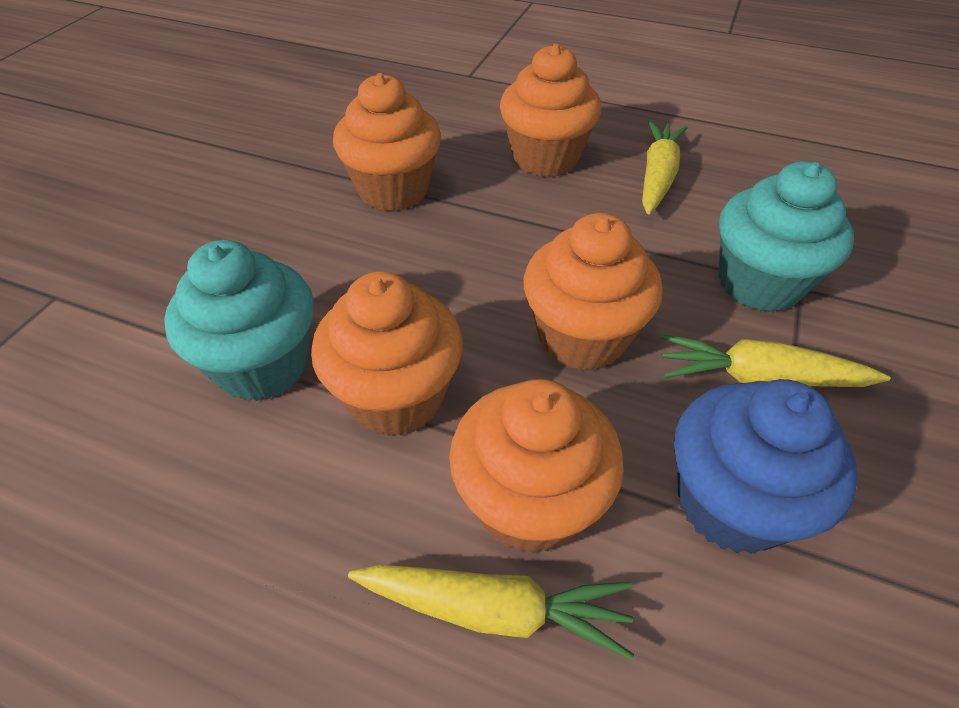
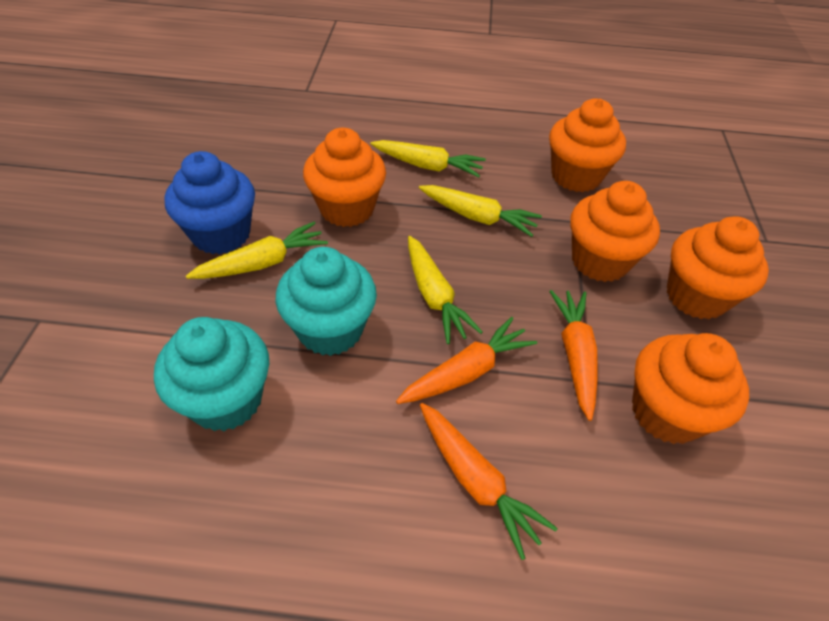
orange carrot: 0 -> 3
yellow carrot: 3 -> 4

